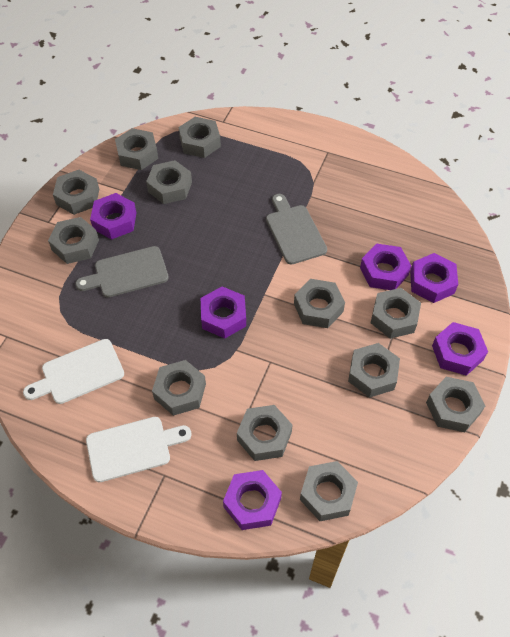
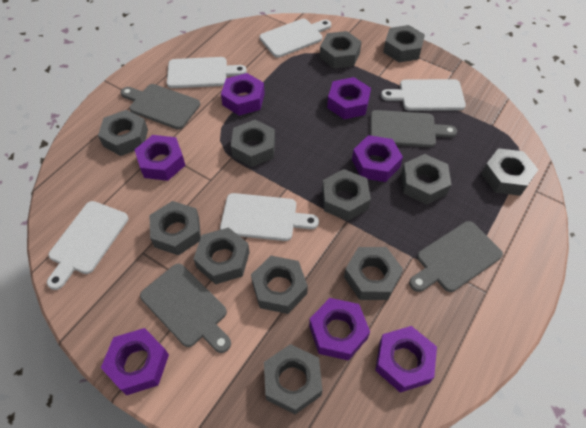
grey cutting board: 2 -> 4
purple nut: 6 -> 7
white cutting board: 2 -> 5

